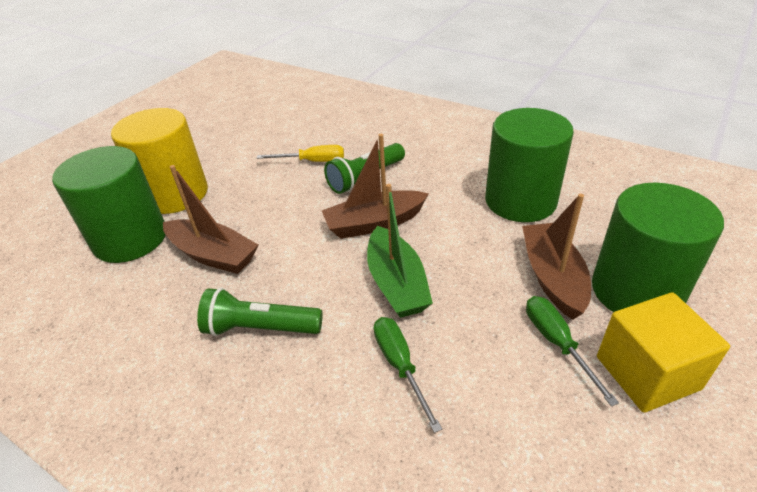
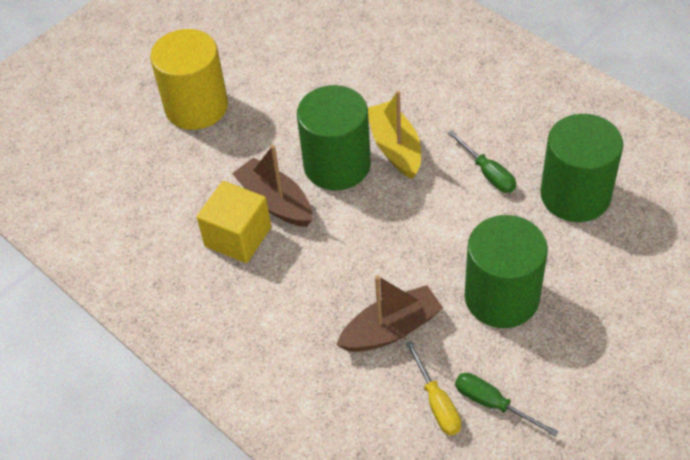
brown boat: 3 -> 2
green boat: 1 -> 0
green flashlight: 2 -> 0
yellow boat: 0 -> 1

